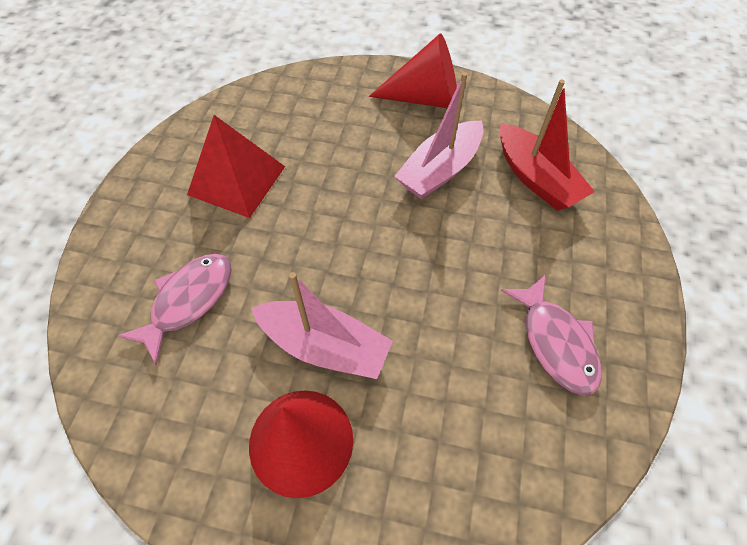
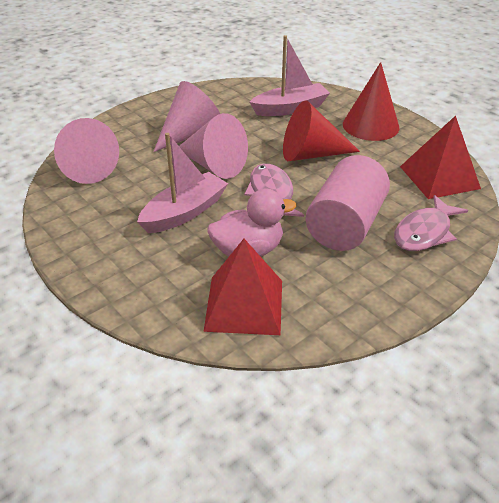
pink cone: 0 -> 3
pink cylinder: 0 -> 1
pink duck: 0 -> 1
red boat: 1 -> 0
red pyramid: 1 -> 2

